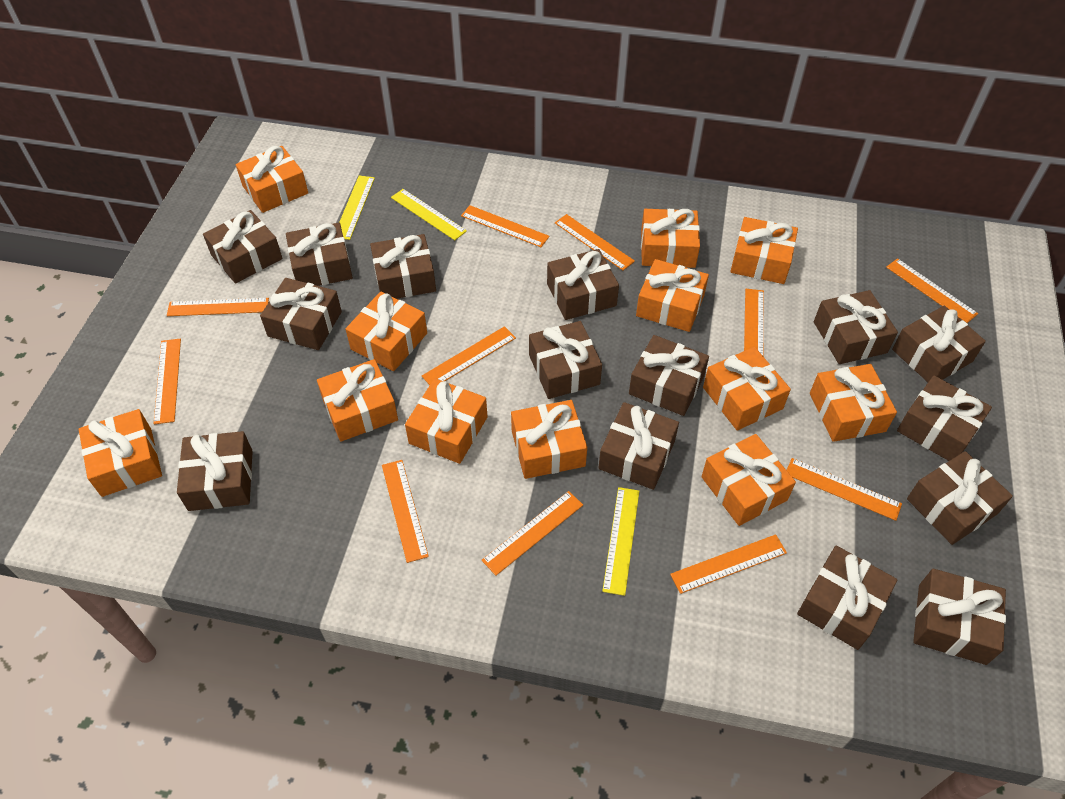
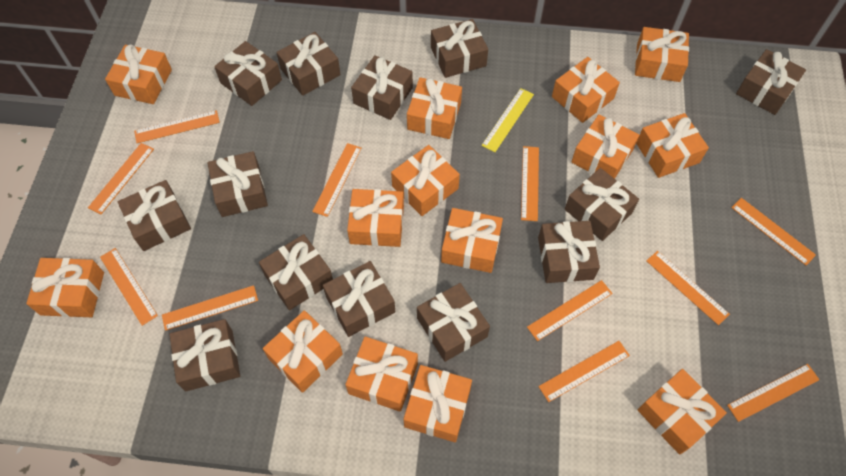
brown gift: 15 -> 13
orange gift: 12 -> 14
yellow ruler: 3 -> 1

